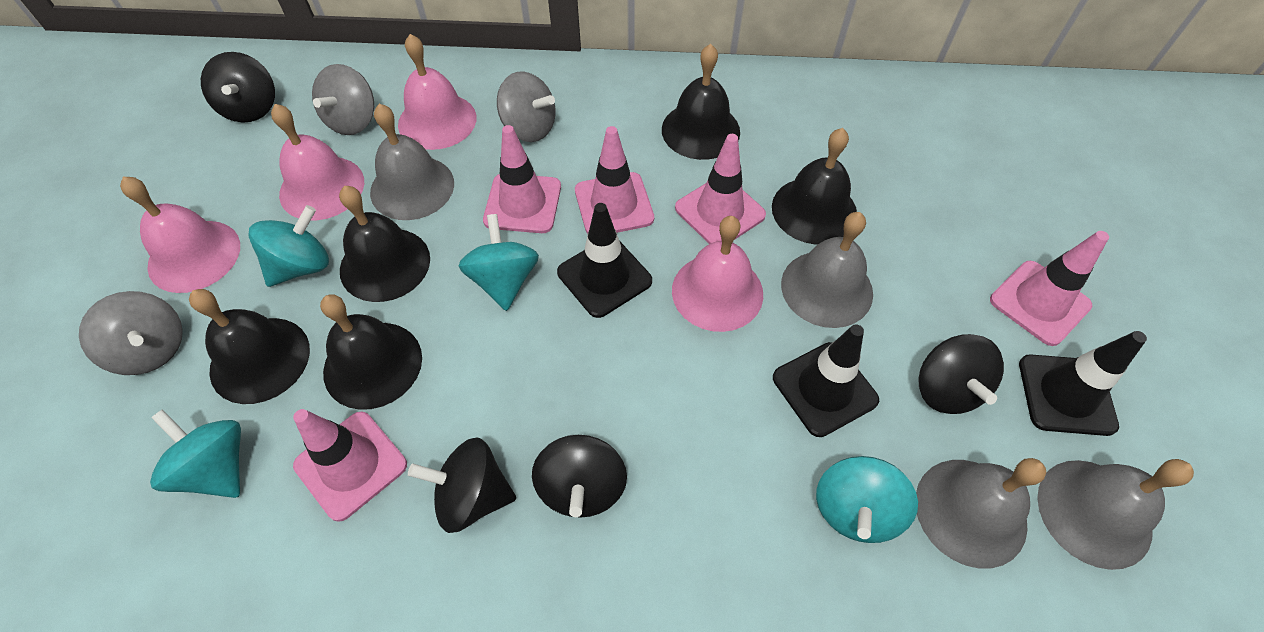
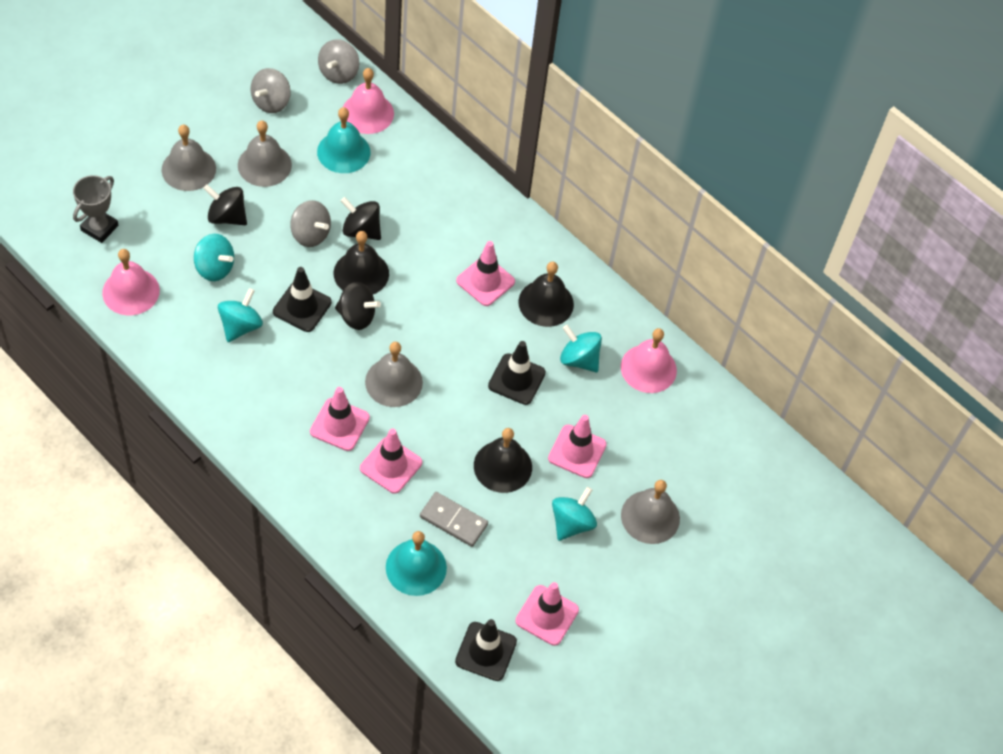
black bell: 5 -> 3
black spinning top: 4 -> 3
grey domino: 0 -> 1
grey trophy: 0 -> 1
pink bell: 4 -> 3
turquoise bell: 0 -> 2

